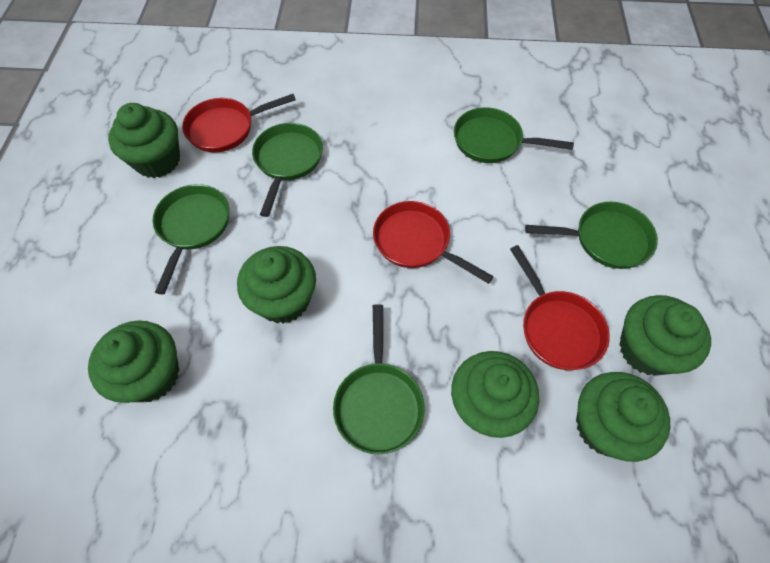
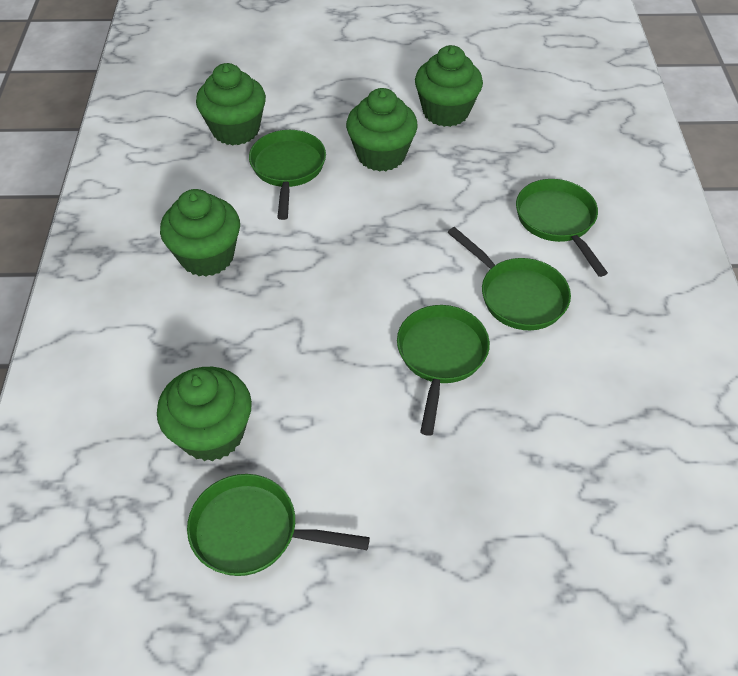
green cupcake: 6 -> 5
red pan: 3 -> 0

